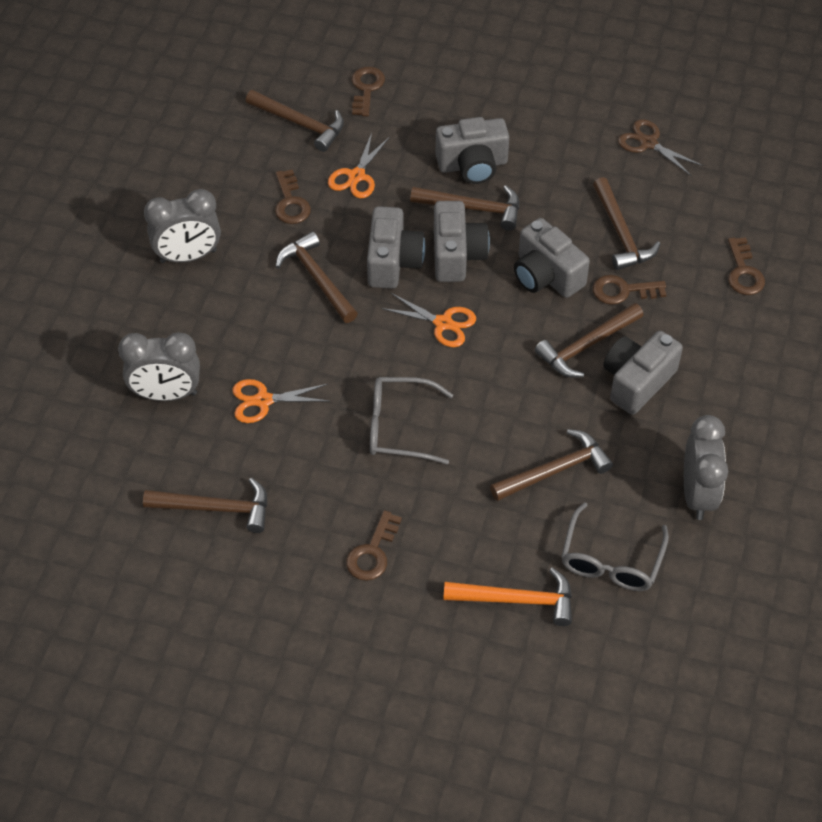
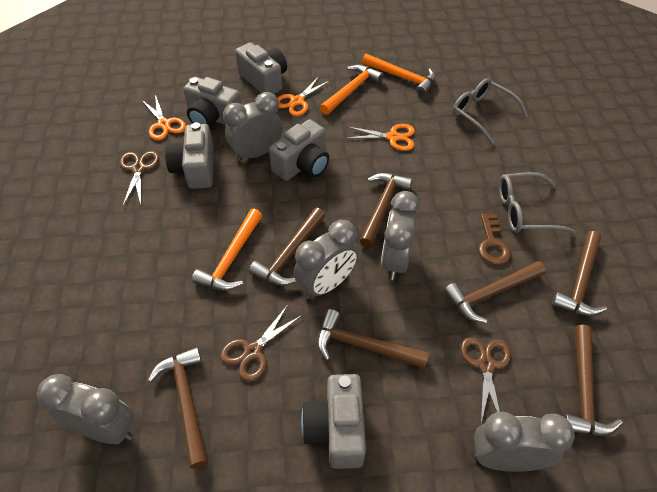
brown key: 5 -> 1
brown scissors: 1 -> 3
grey clock: 3 -> 5
orange hammer: 1 -> 3

